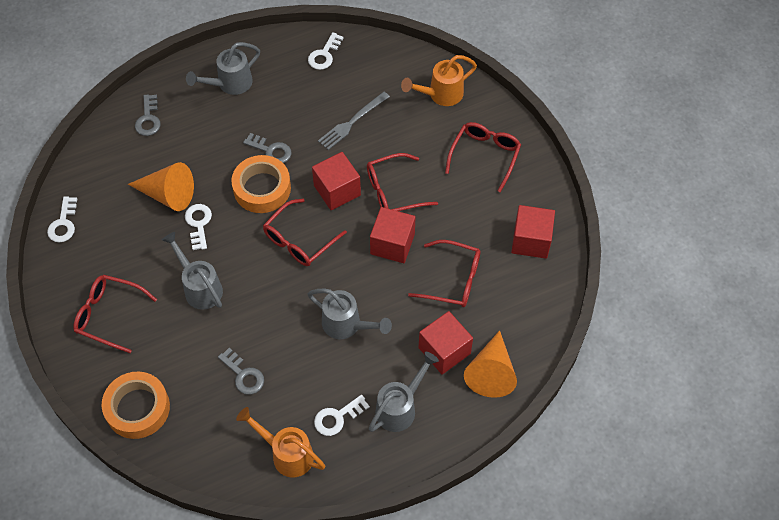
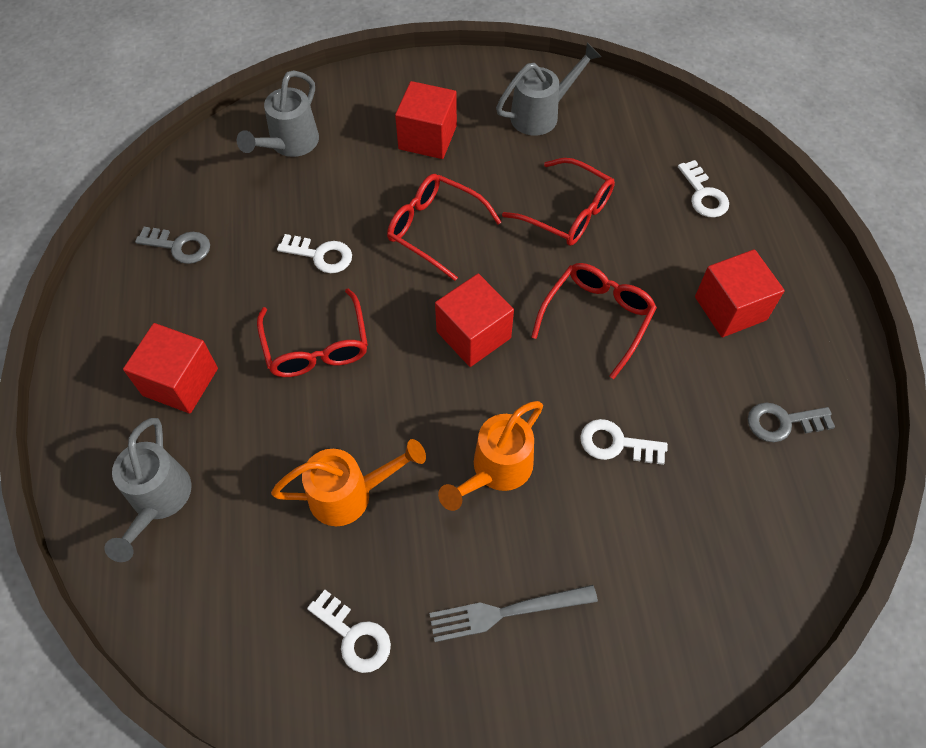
grey key: 3 -> 2
grey watering can: 4 -> 3
orange cone: 2 -> 0
orange tape: 2 -> 0
red glasses: 5 -> 4

